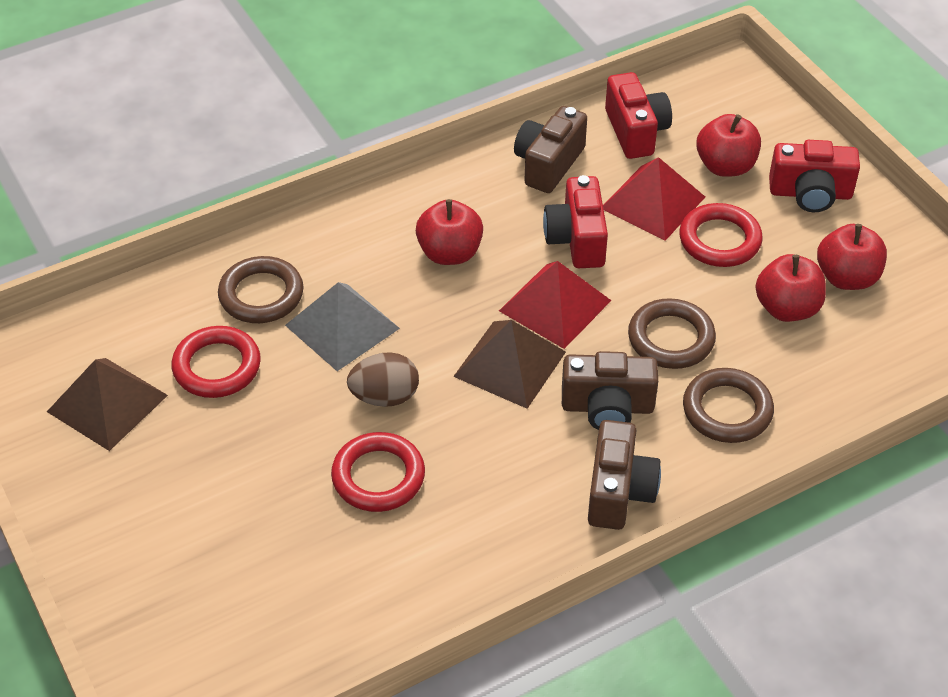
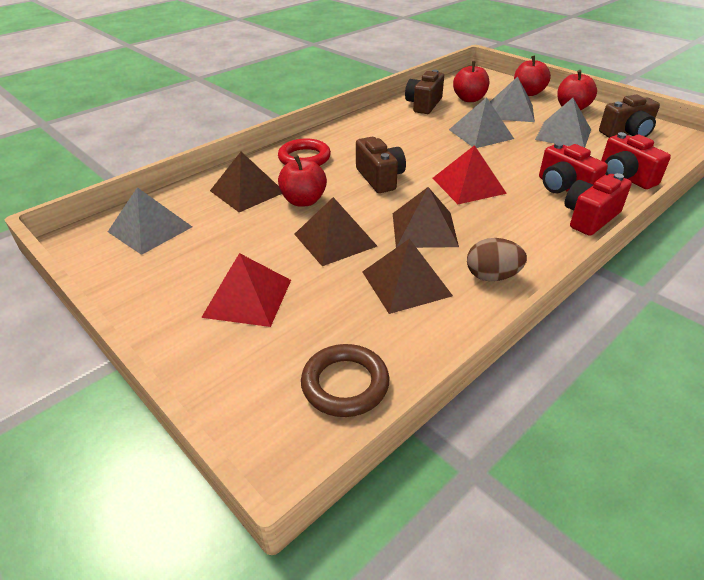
brown pyramid: 2 -> 4
brown ring: 3 -> 1
grey pyramid: 1 -> 4
red ring: 3 -> 1

